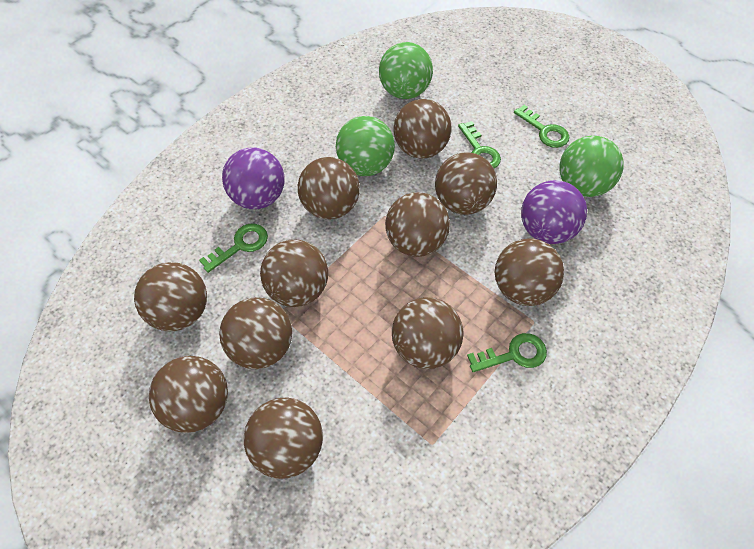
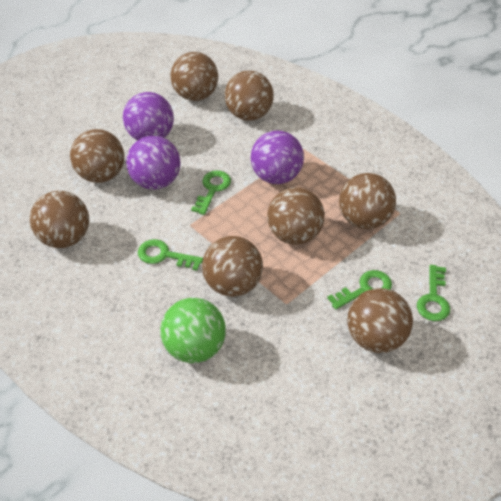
brown ball: 11 -> 8
green ball: 3 -> 1
purple ball: 2 -> 3

